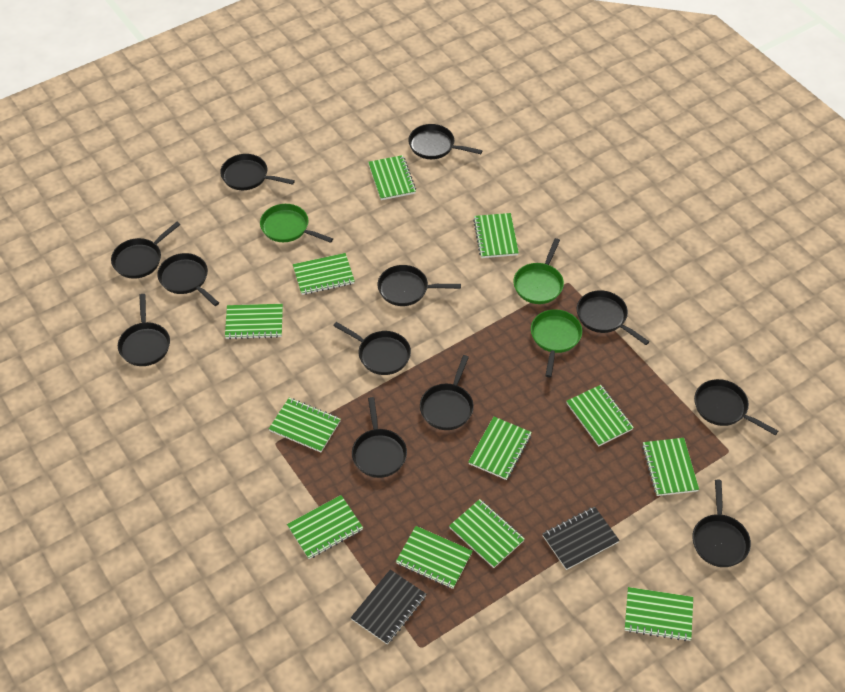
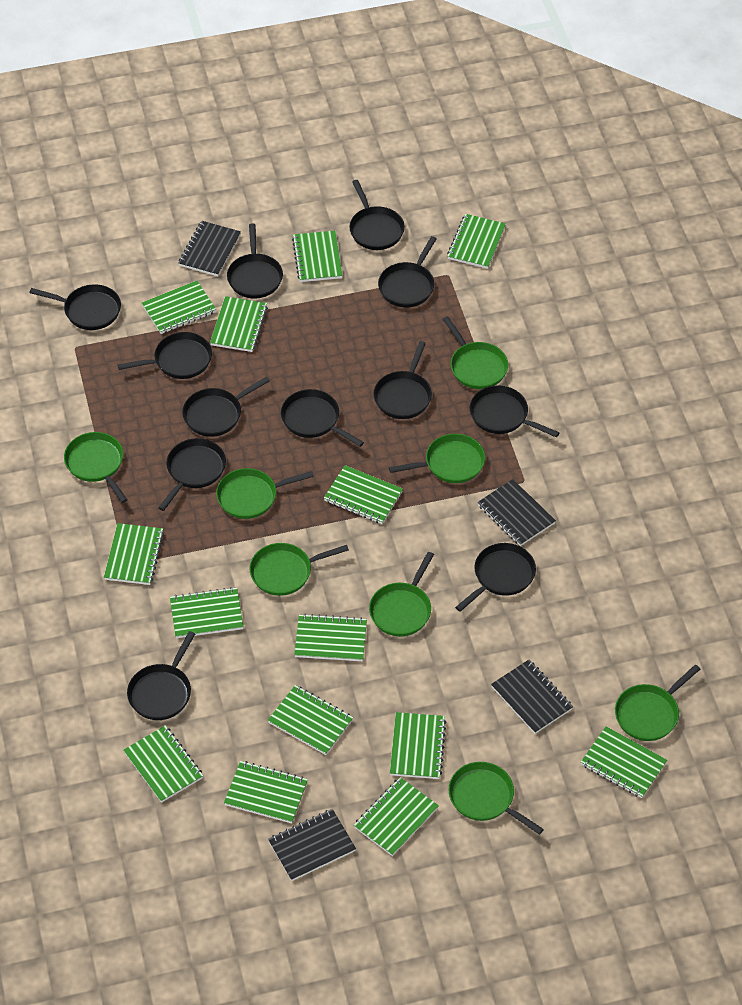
black notebook: 2 -> 4
green notebook: 12 -> 14
green pan: 3 -> 8

